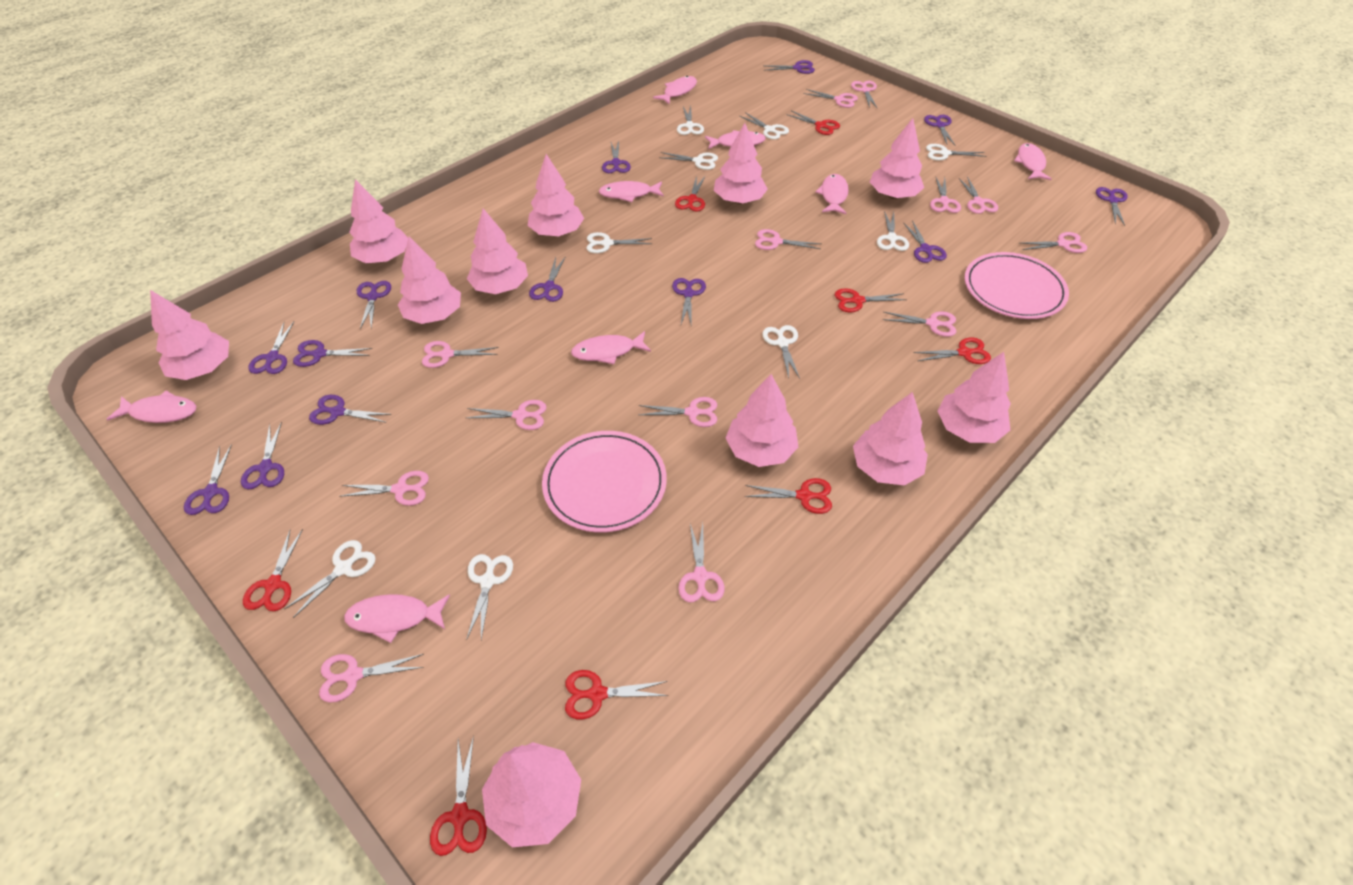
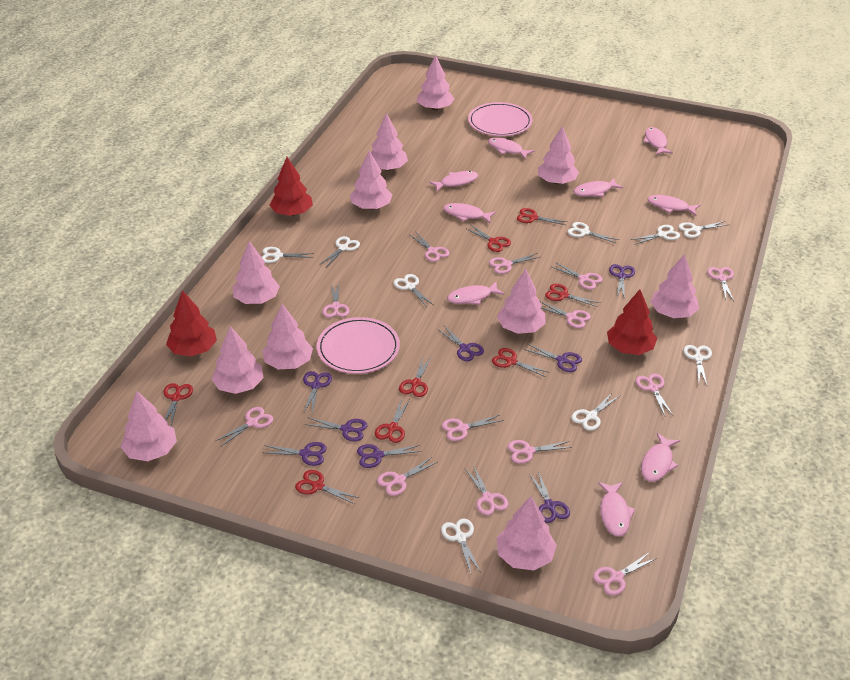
pink fish: 8 -> 9
purple scissors: 13 -> 8
red tree: 0 -> 3

